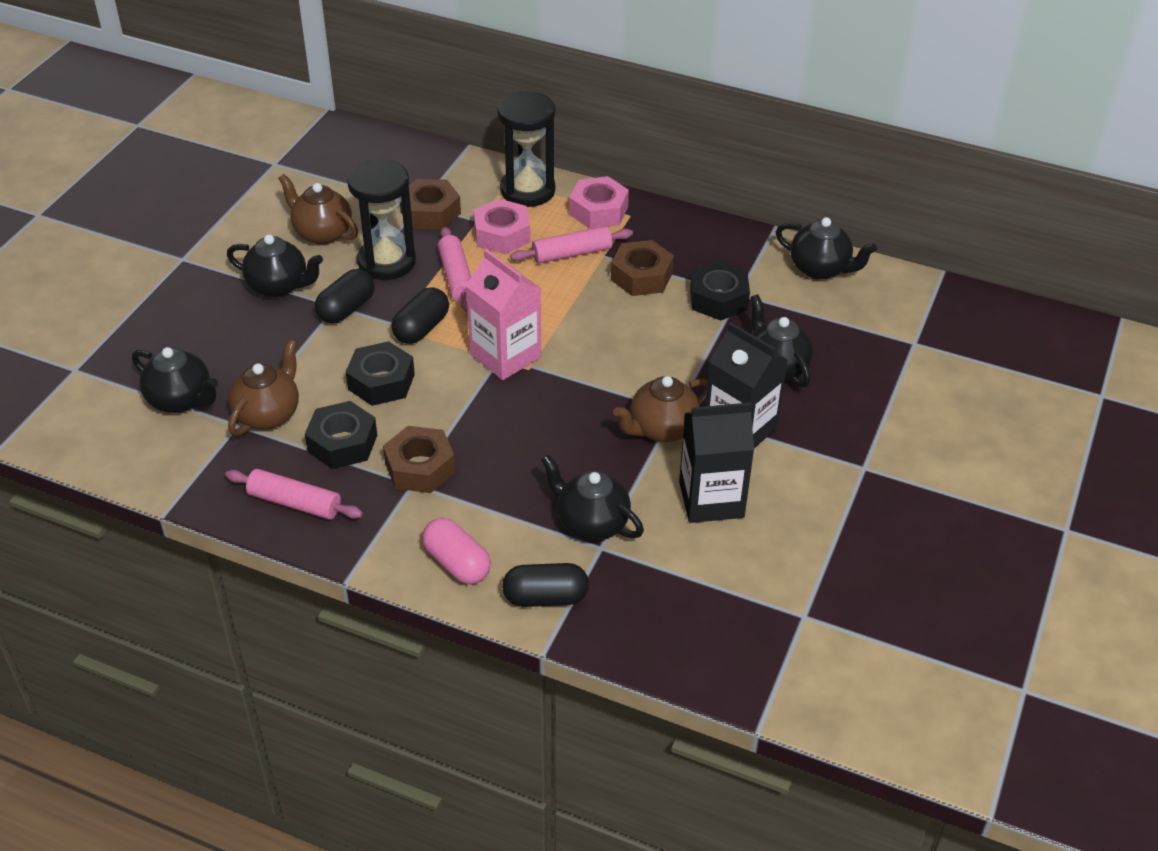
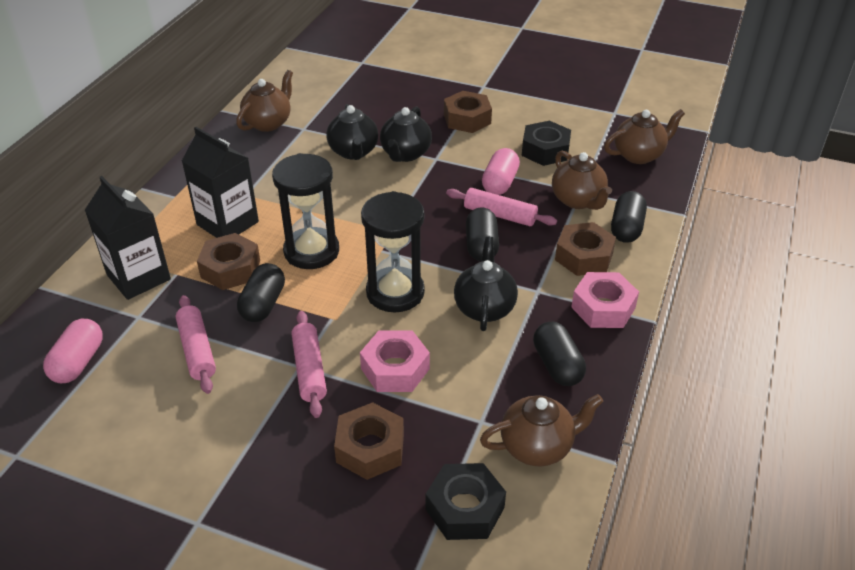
black capsule: 3 -> 4
black nut: 3 -> 2
black teapot: 5 -> 3
brown nut: 3 -> 4
brown teapot: 3 -> 4
pink capsule: 1 -> 2
pink carton: 1 -> 0

